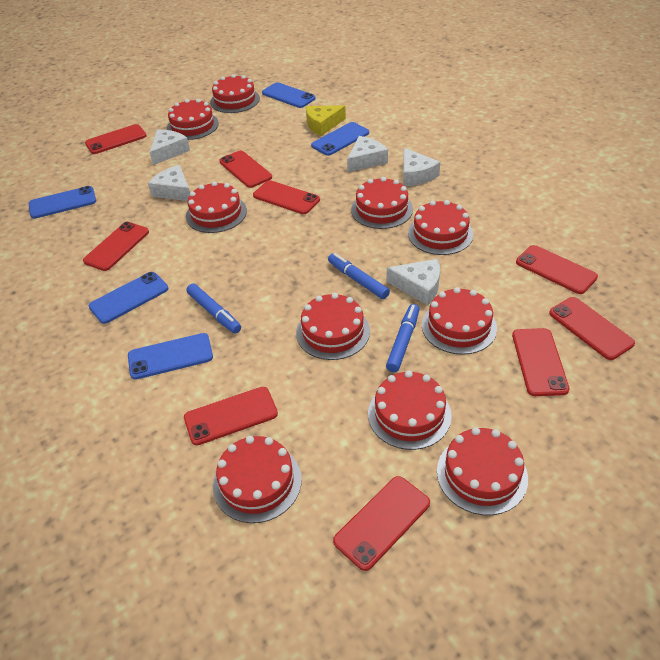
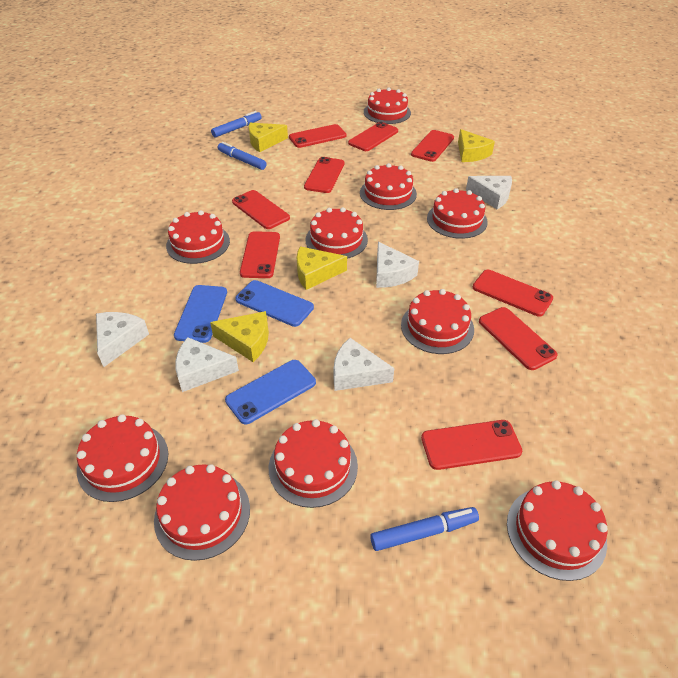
blue phone: 5 -> 3
yellow cheese: 1 -> 4

